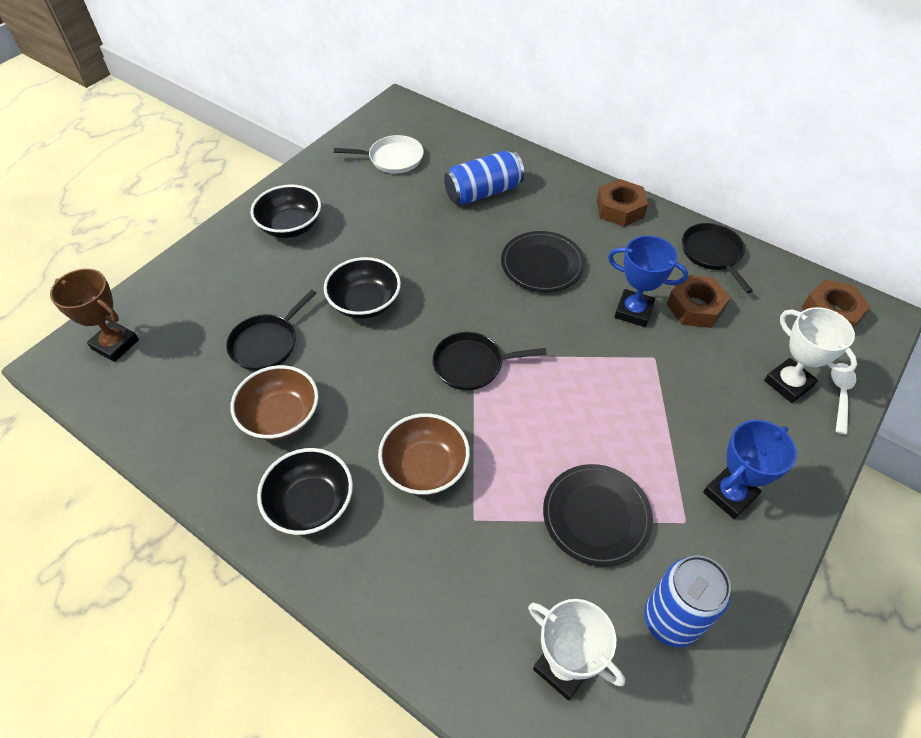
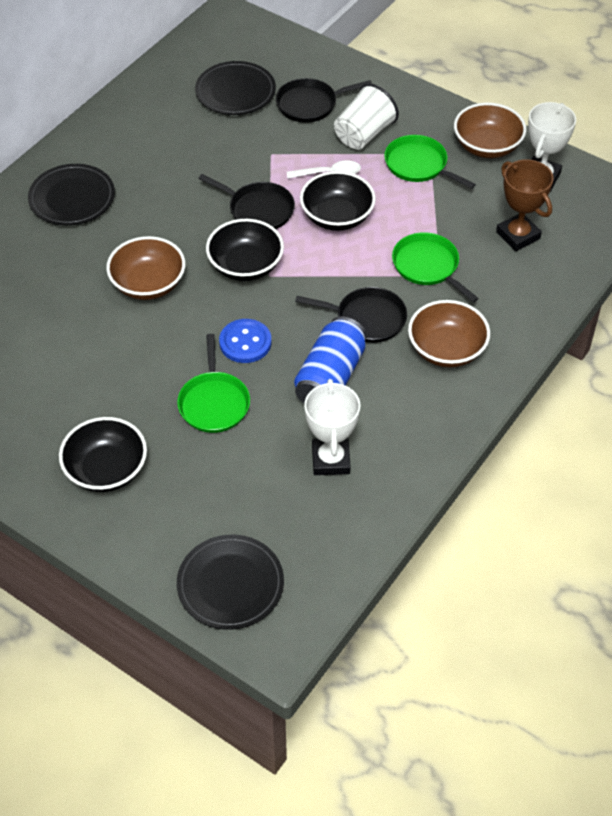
black plate: 2 -> 3
blue button: 0 -> 1
blue can: 2 -> 1
blue trophy: 2 -> 0
brown bowl: 2 -> 3
brown nut: 3 -> 0
green pan: 0 -> 3
white cup: 0 -> 1
white pan: 1 -> 0

